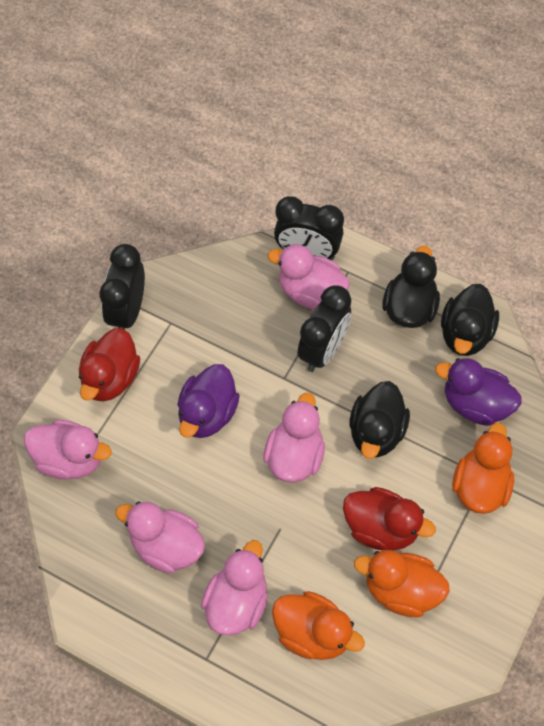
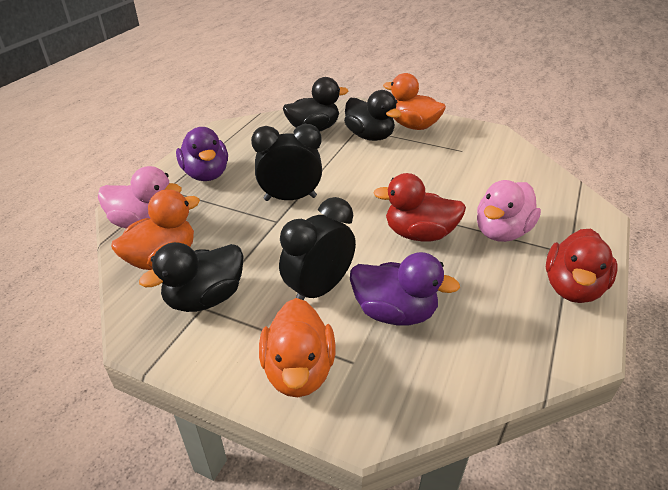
black clock: 3 -> 2
pink duck: 5 -> 2

